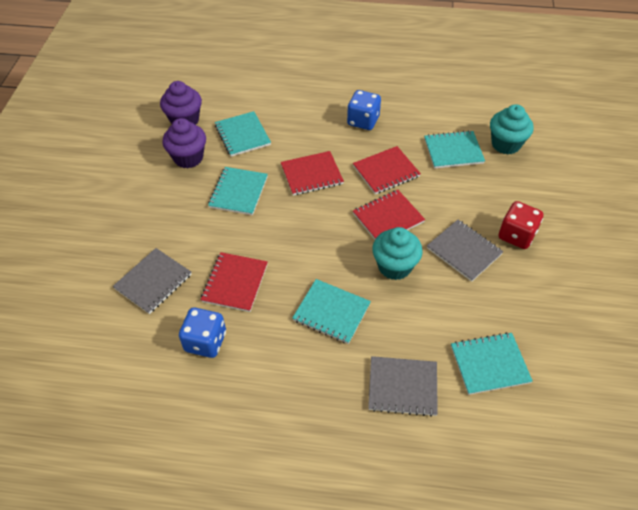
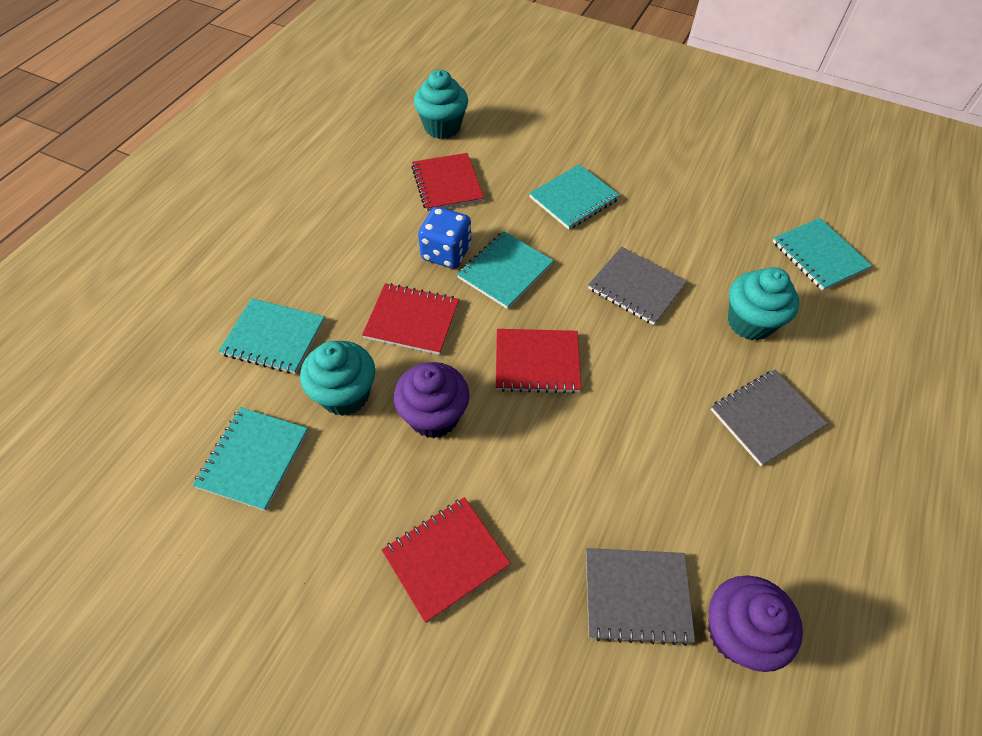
blue dice: 2 -> 1
red dice: 1 -> 0
turquoise cupcake: 2 -> 3

